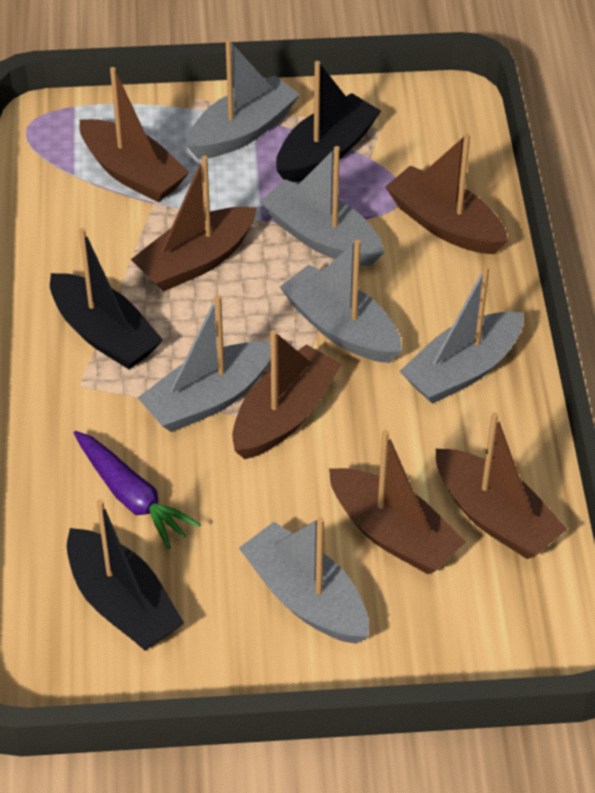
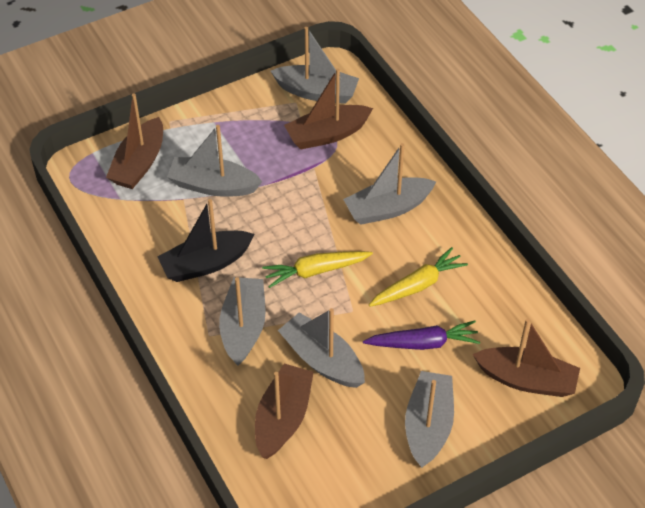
black boat: 3 -> 1
brown boat: 6 -> 4
yellow carrot: 0 -> 2

